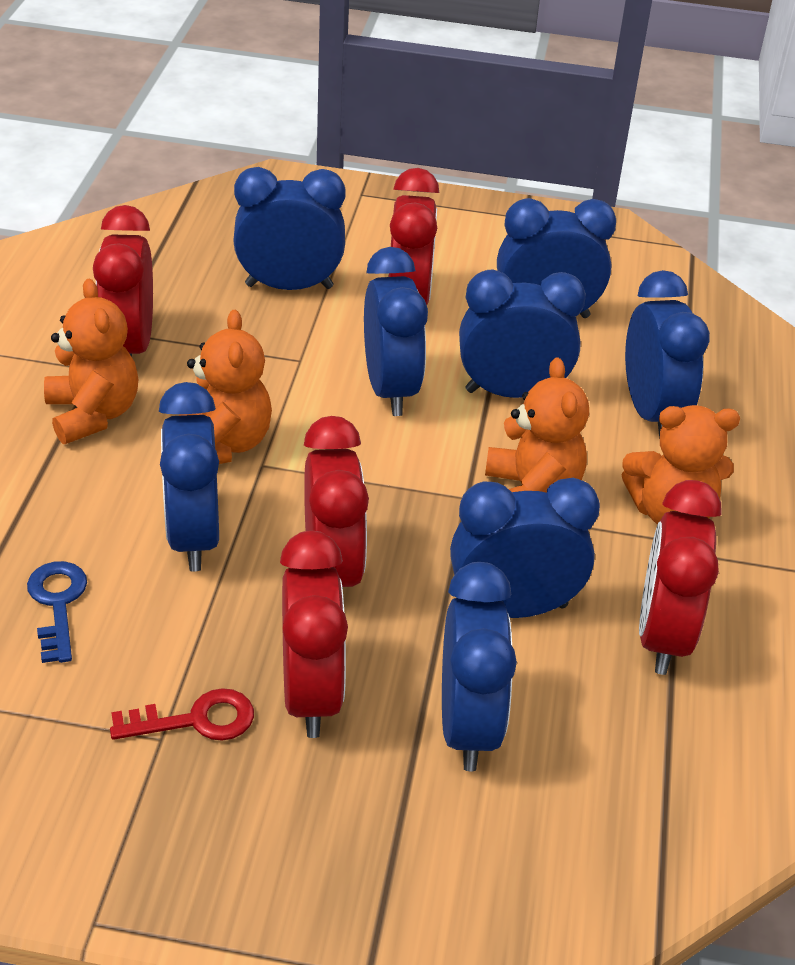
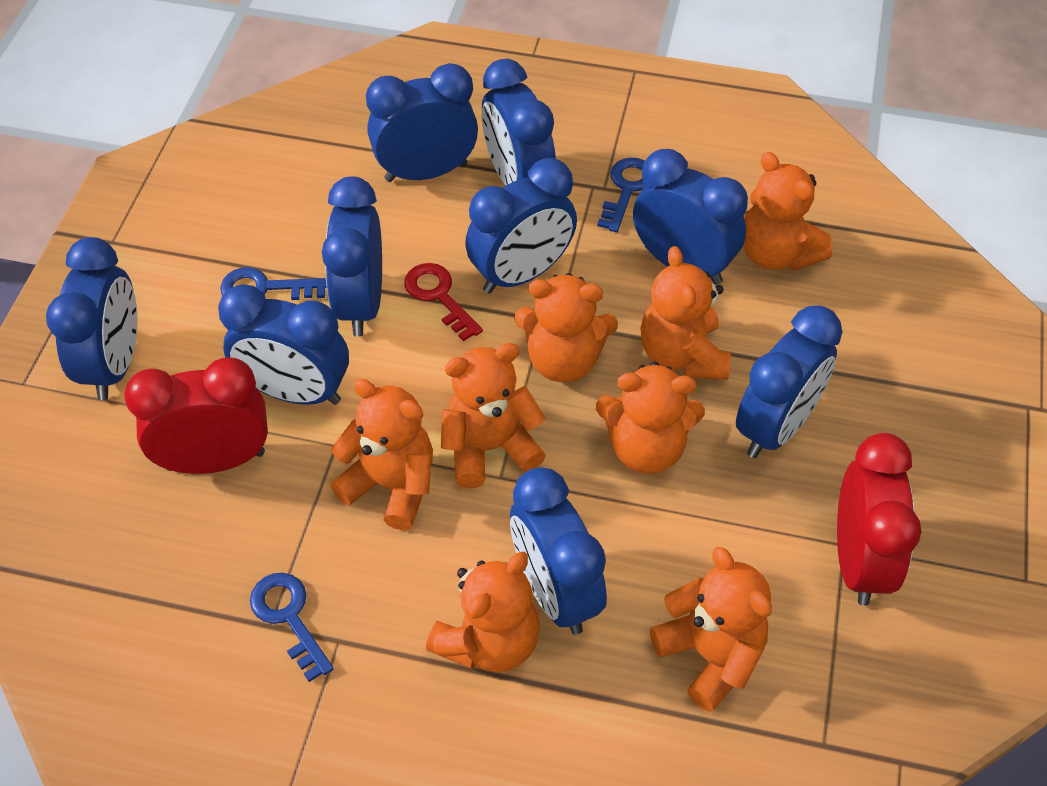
blue clock: 8 -> 9
blue key: 1 -> 3
orange teddy bear: 4 -> 8
red clock: 5 -> 2

